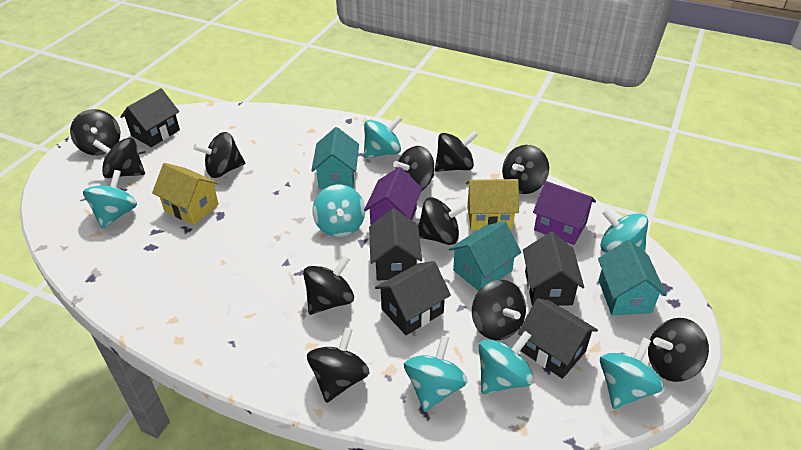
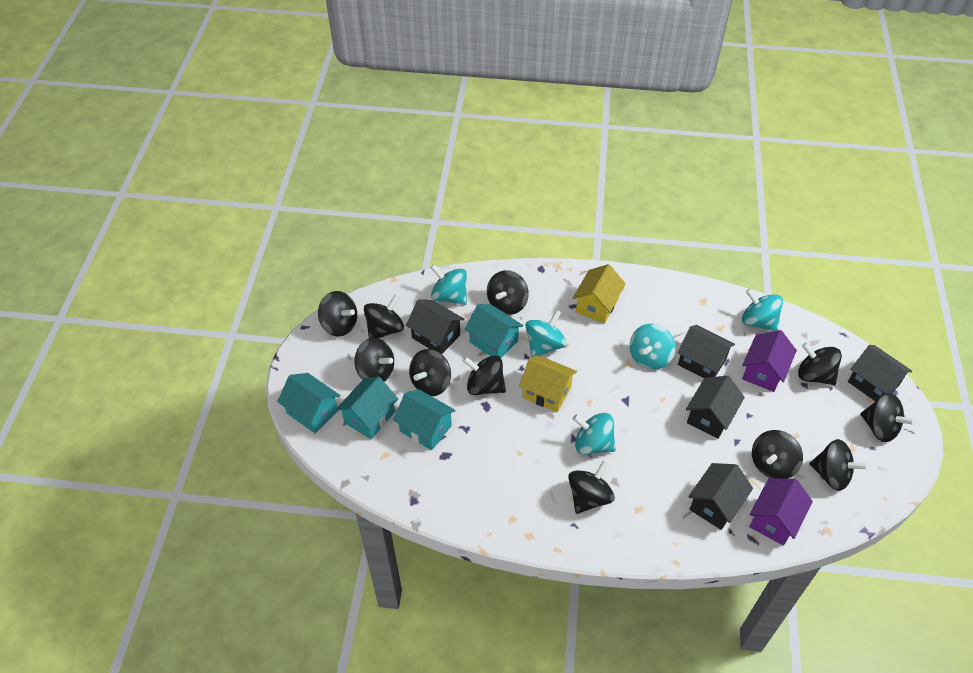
turquoise house: 3 -> 4
turquoise spinning top: 7 -> 5

